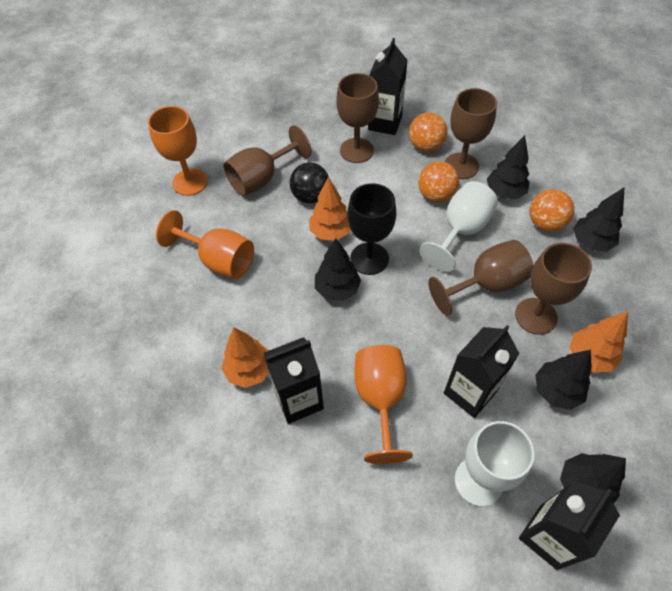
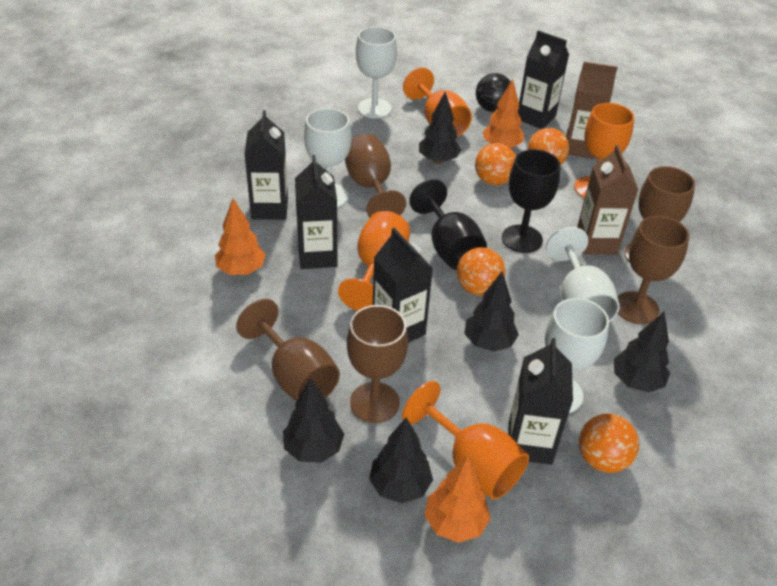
black carton: 4 -> 5
black goblet: 1 -> 2
brown carton: 0 -> 2
orange ball: 3 -> 4
orange goblet: 3 -> 4
white goblet: 2 -> 4

